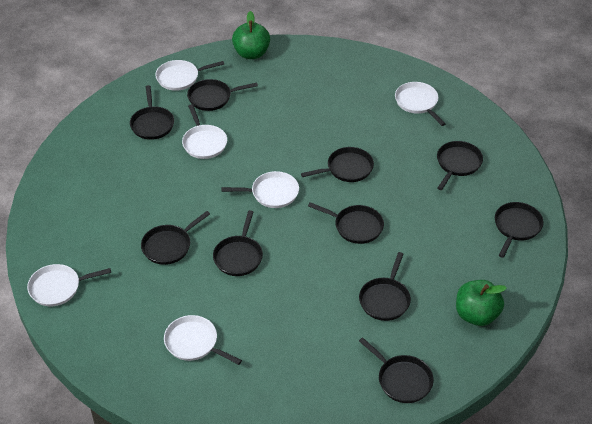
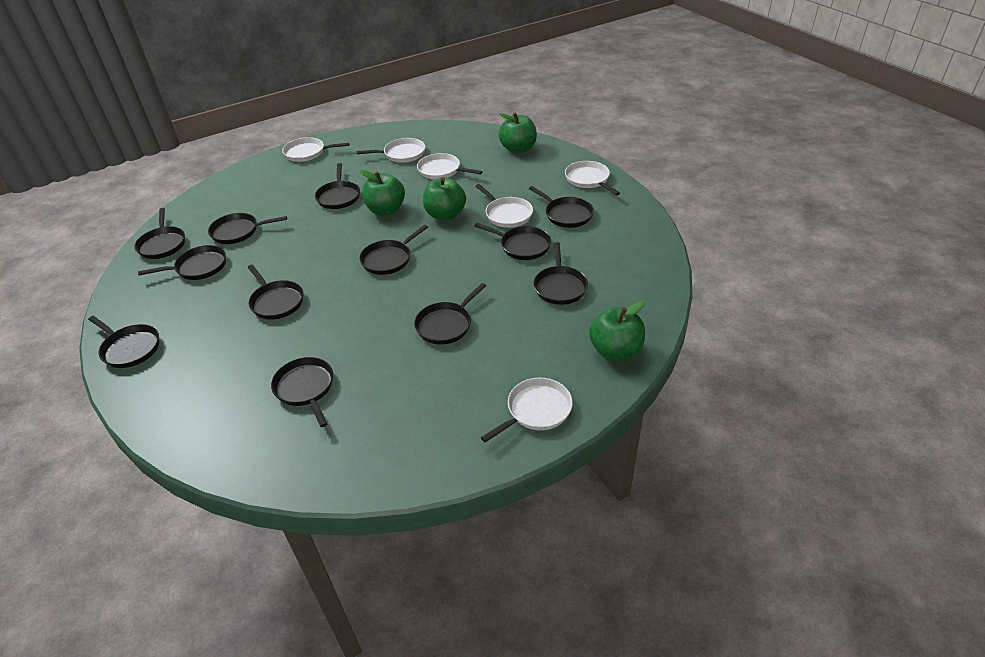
black pan: 10 -> 12
green apple: 2 -> 4

